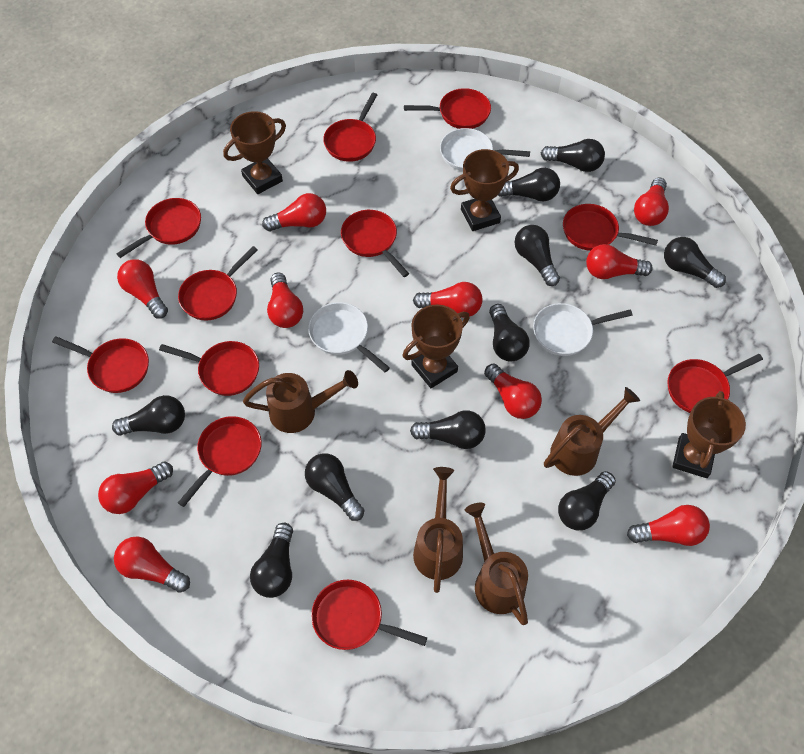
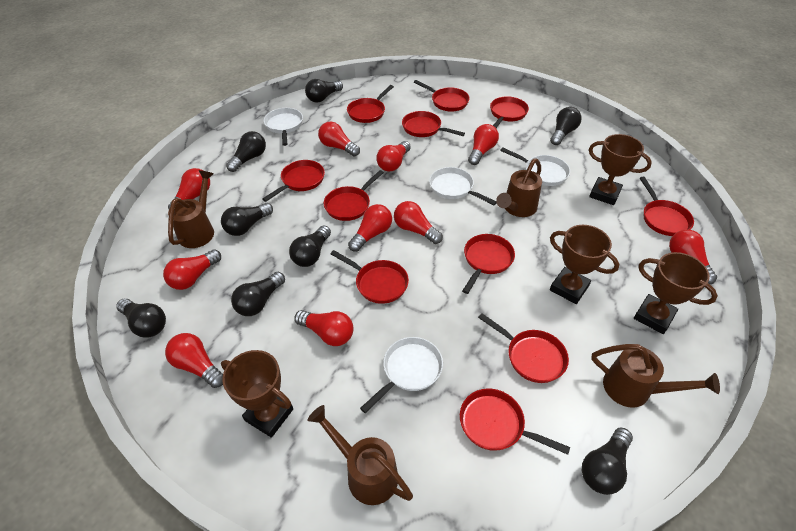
black light bulb: 10 -> 8
white pan: 3 -> 4

